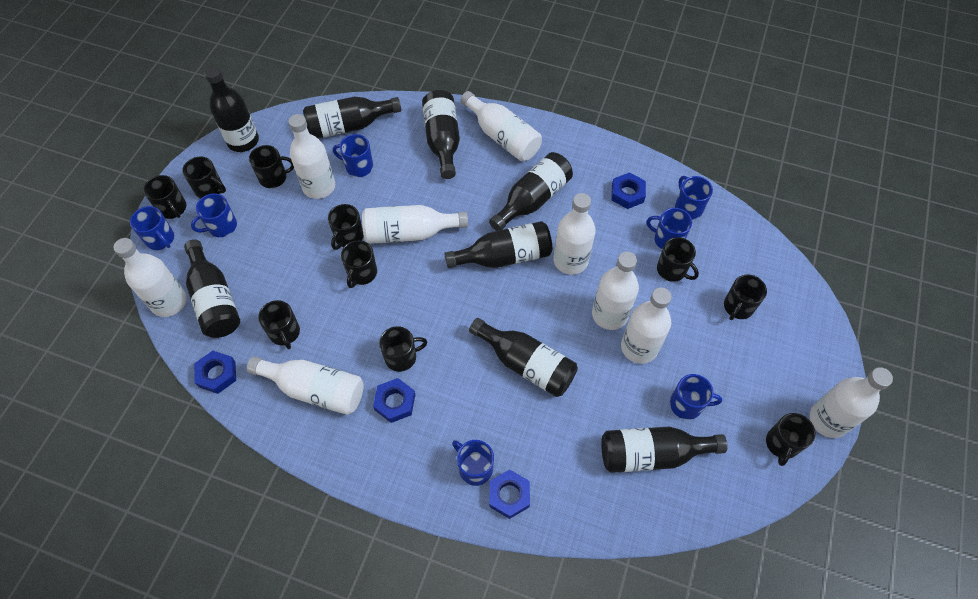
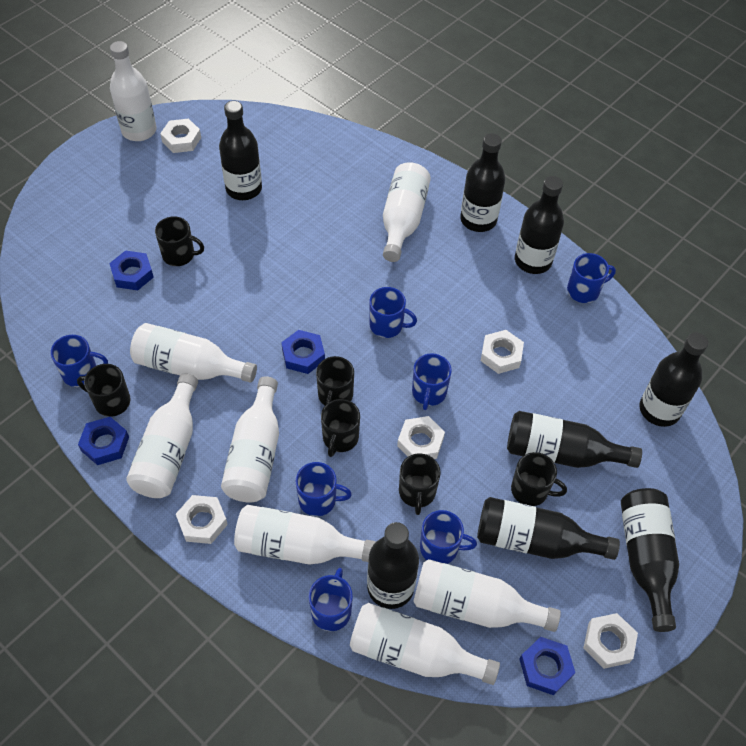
black mug: 10 -> 6
white bottle: 9 -> 8
white nut: 0 -> 5

